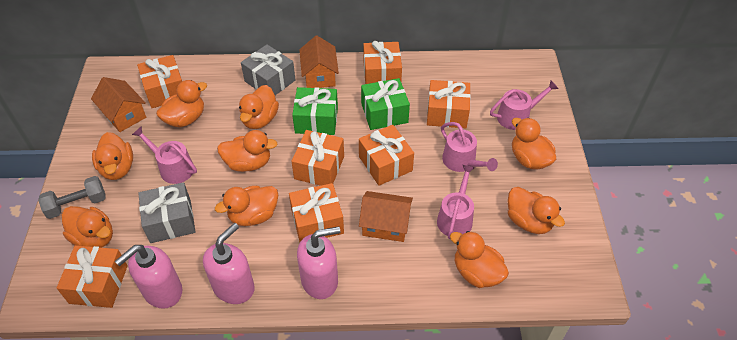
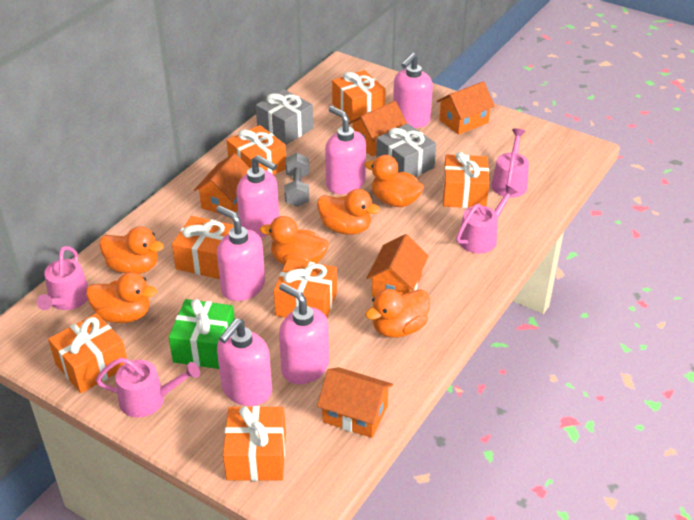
green gift: 2 -> 1
orange duck: 9 -> 6
orange house: 3 -> 5
pink soap dispenser: 3 -> 6

